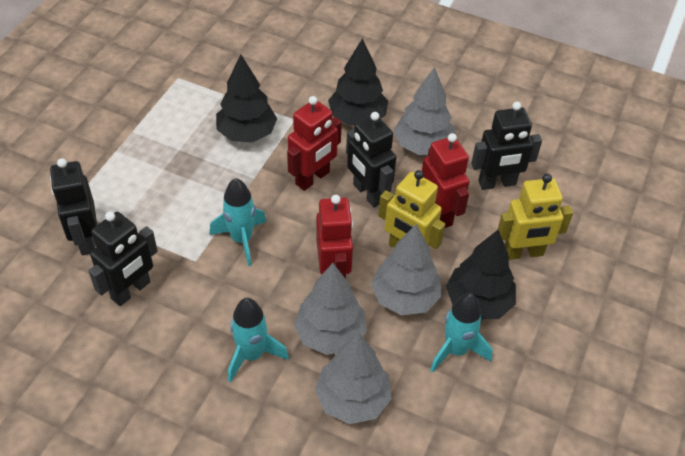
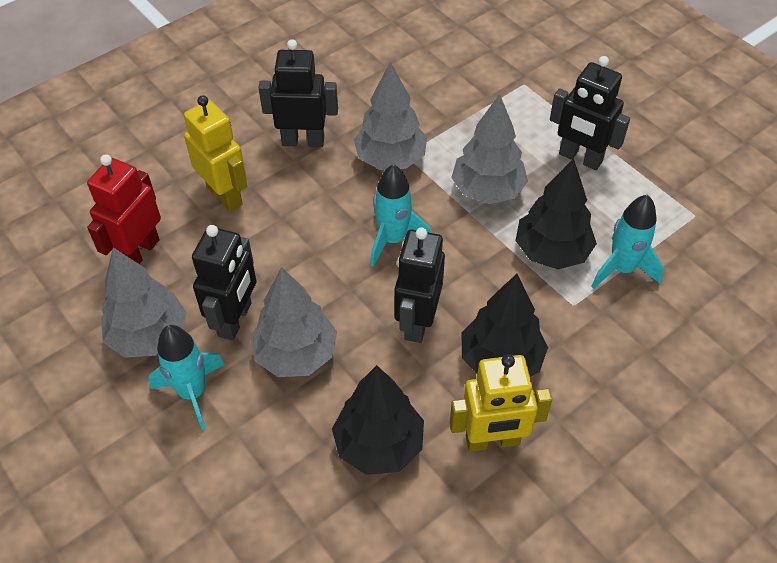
red robot: 3 -> 1

